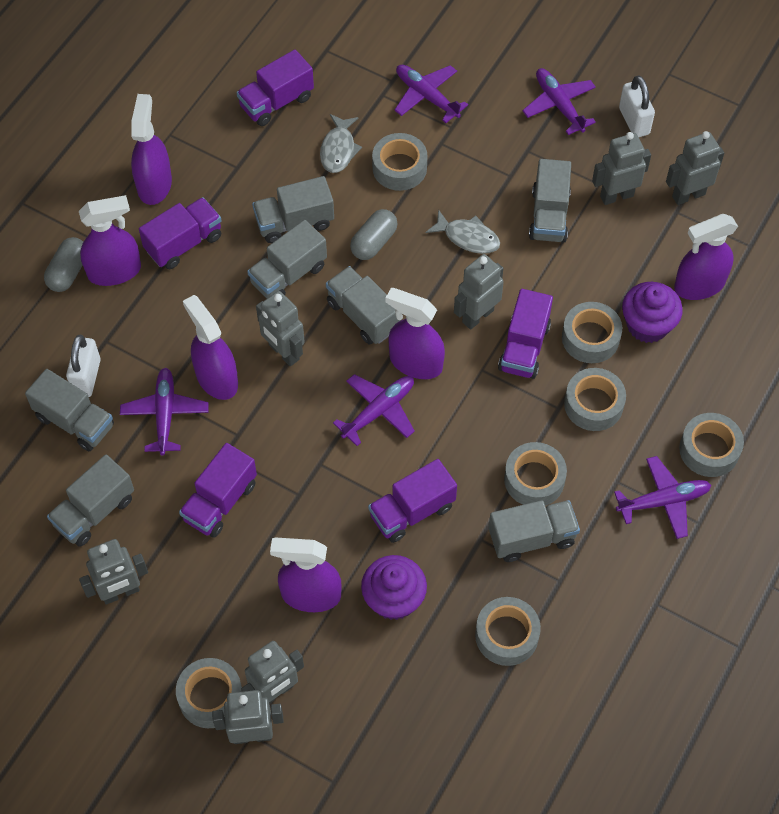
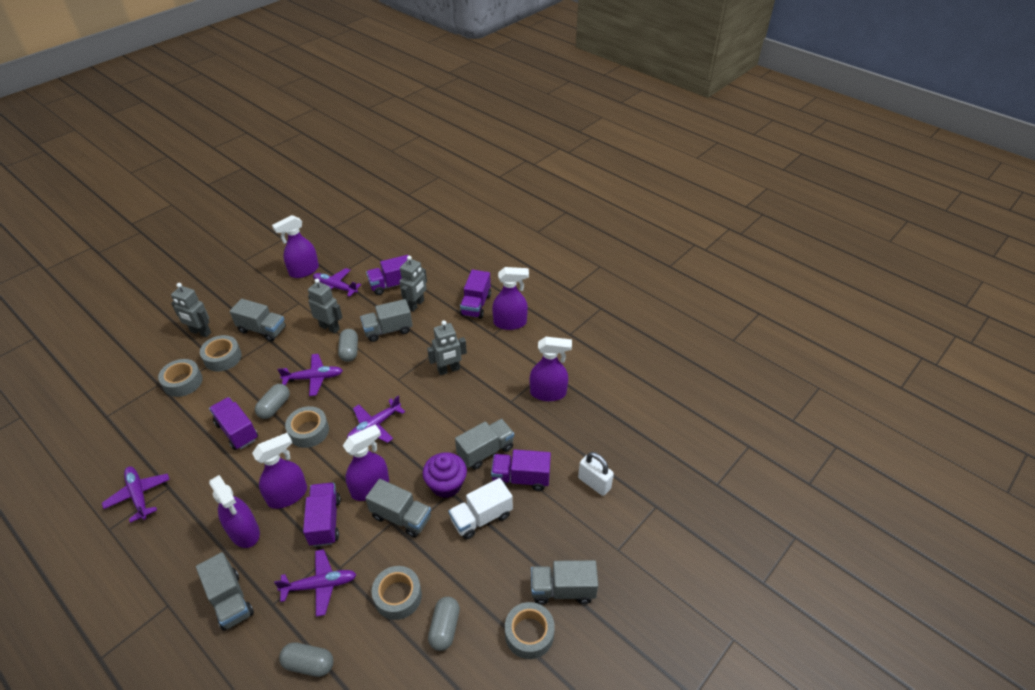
grey capsule: 2 -> 4
grey fish: 2 -> 0
grey robot: 7 -> 4
grey tape: 7 -> 5
grey truck: 7 -> 6
purple cupcake: 2 -> 1
white padlock: 2 -> 1
white truck: 0 -> 1

